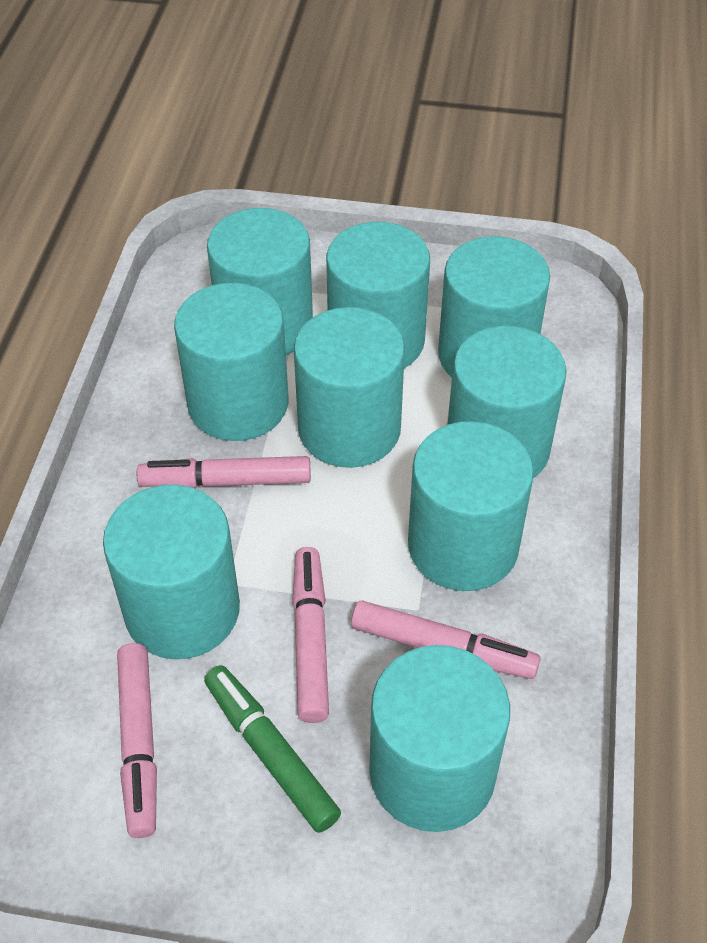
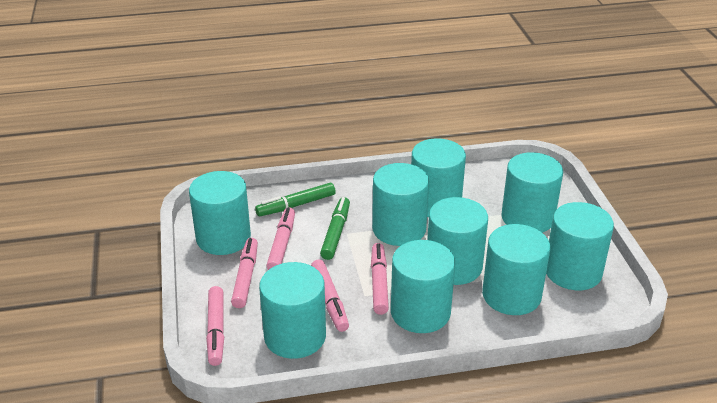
green marker: 1 -> 2
pink marker: 4 -> 5

